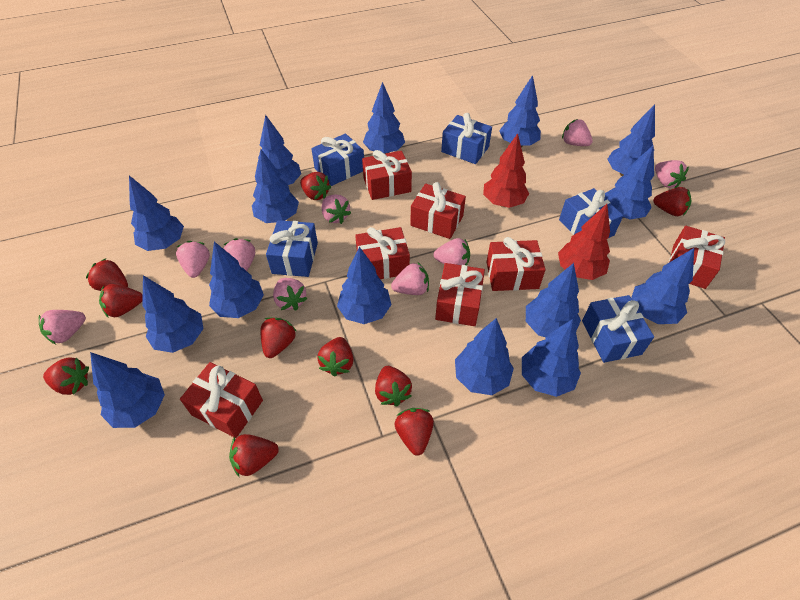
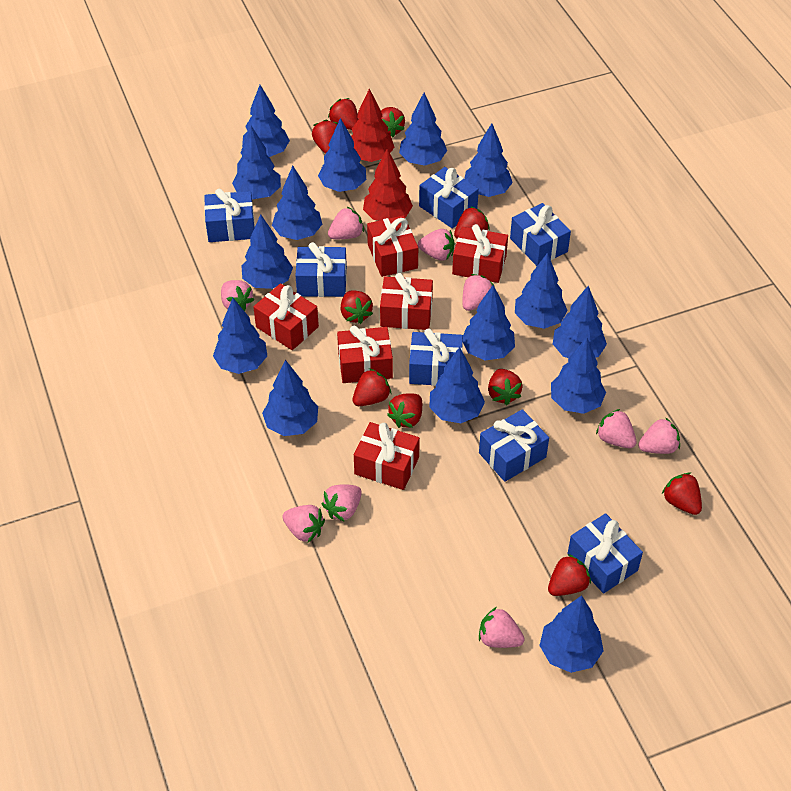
blue gift: 5 -> 7
red gift: 7 -> 6

